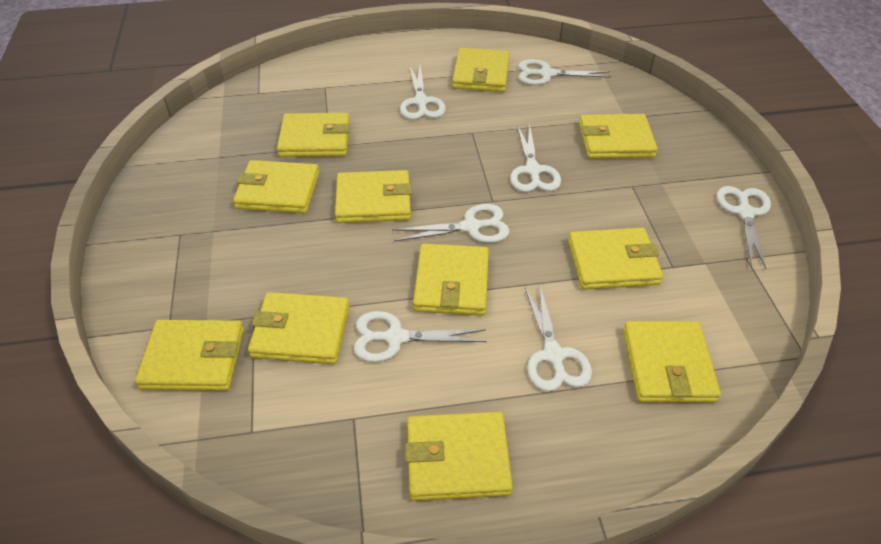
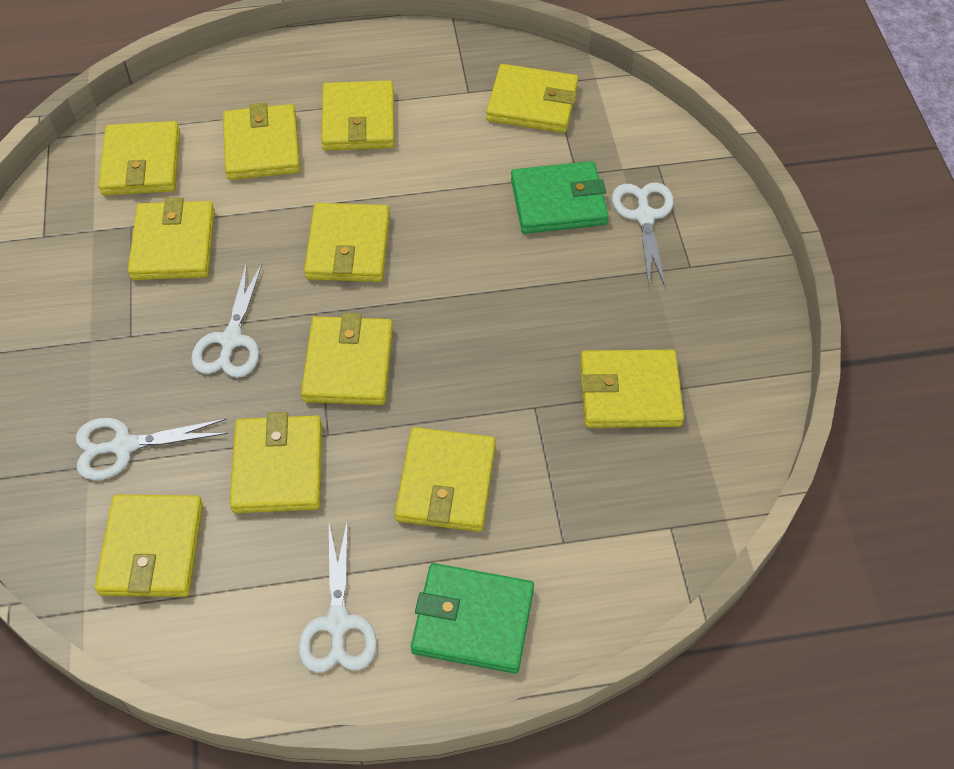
green wallet: 0 -> 2
white scissors: 7 -> 4

